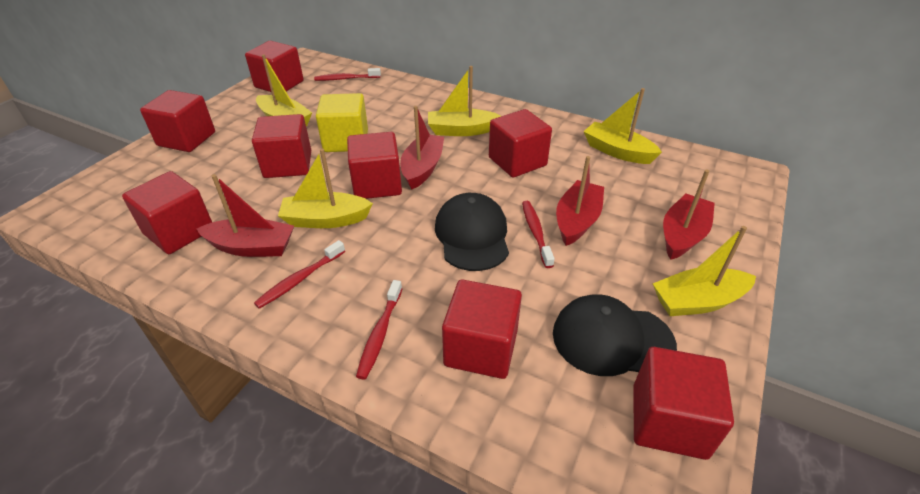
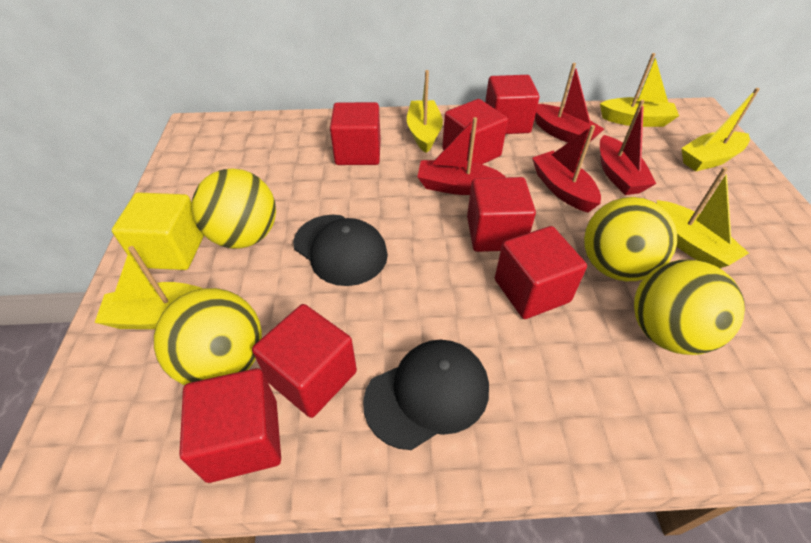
red cube: 8 -> 7
red toothbrush: 4 -> 0
yellow ball: 0 -> 4

